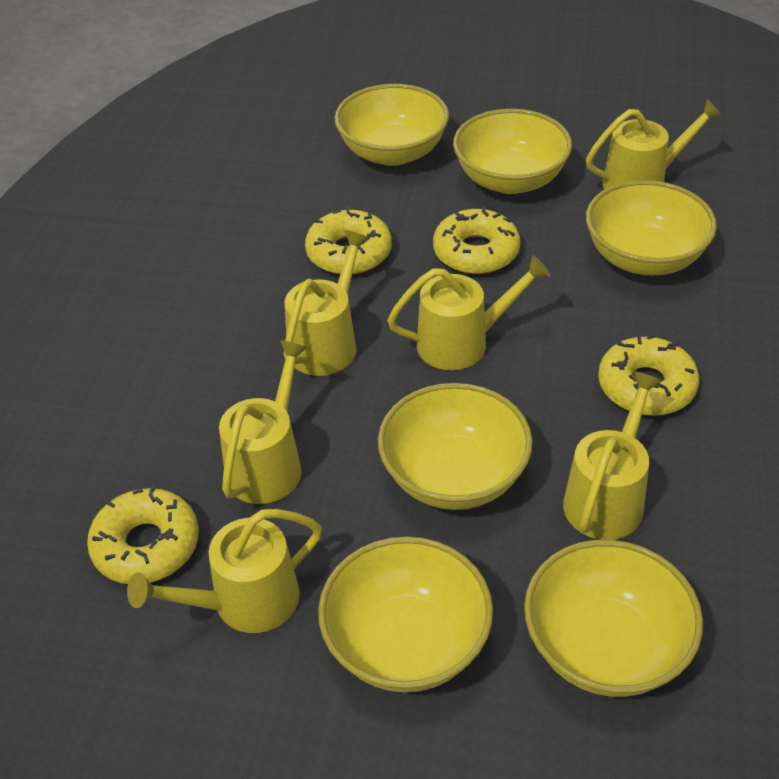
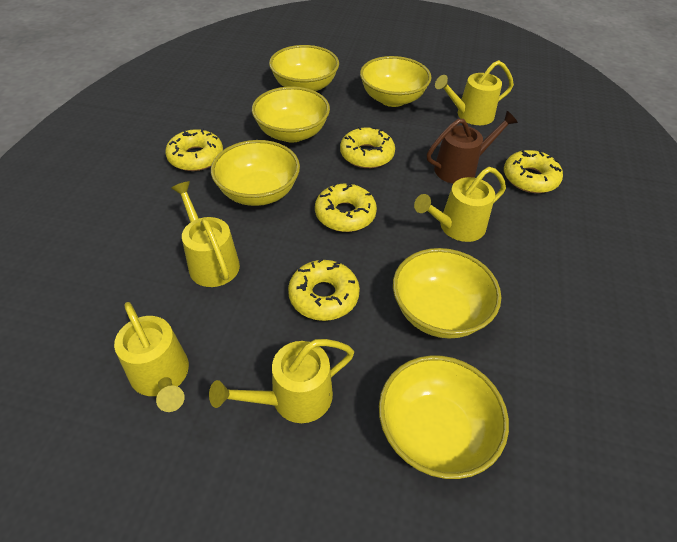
brown watering can: 0 -> 1
yellow donut: 4 -> 5
yellow watering can: 6 -> 5

